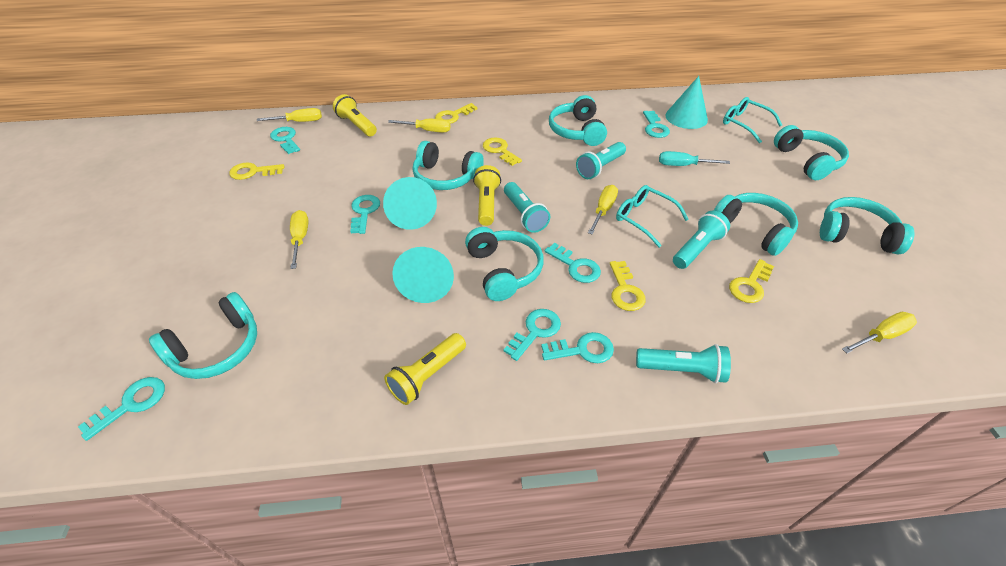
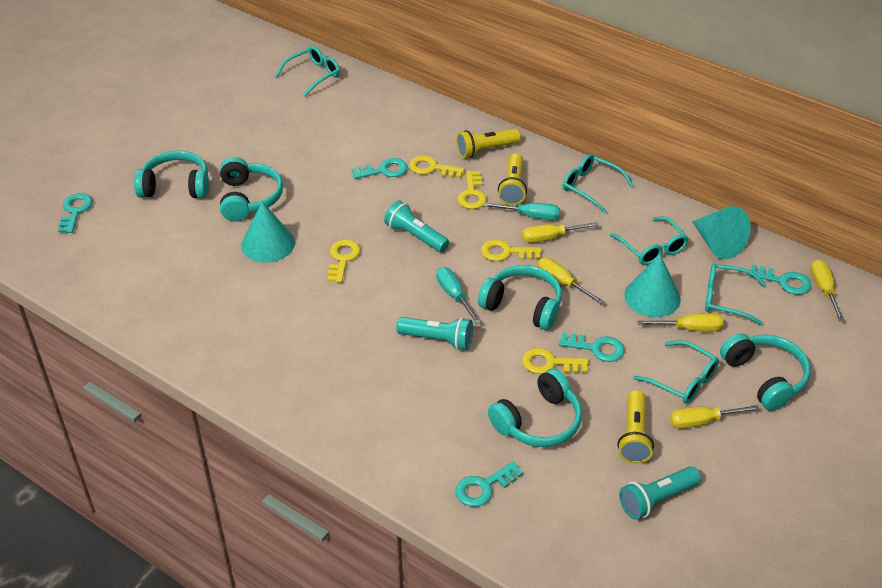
turquoise flashlight: 4 -> 3
turquoise glasses: 2 -> 5
turquoise headphones: 7 -> 5
turquoise key: 7 -> 5
turquoise screwdriver: 1 -> 2

